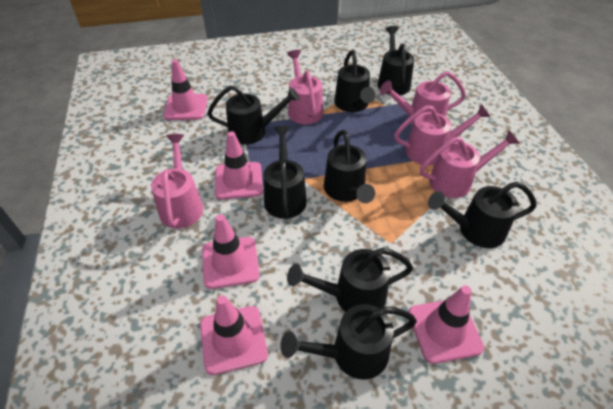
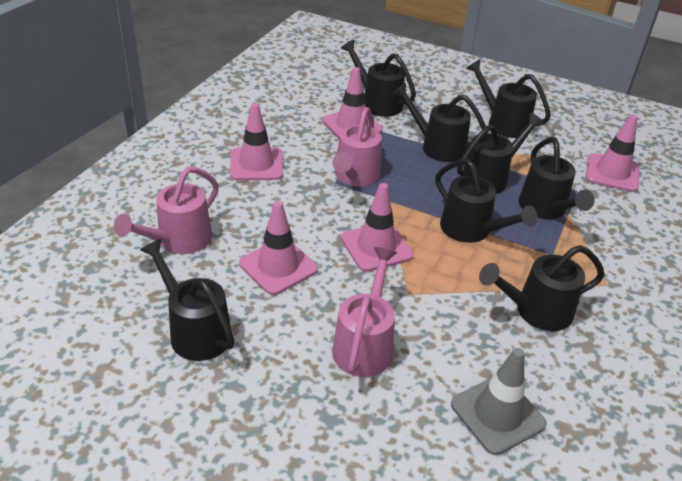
grey traffic cone: 0 -> 1
pink watering can: 5 -> 3

